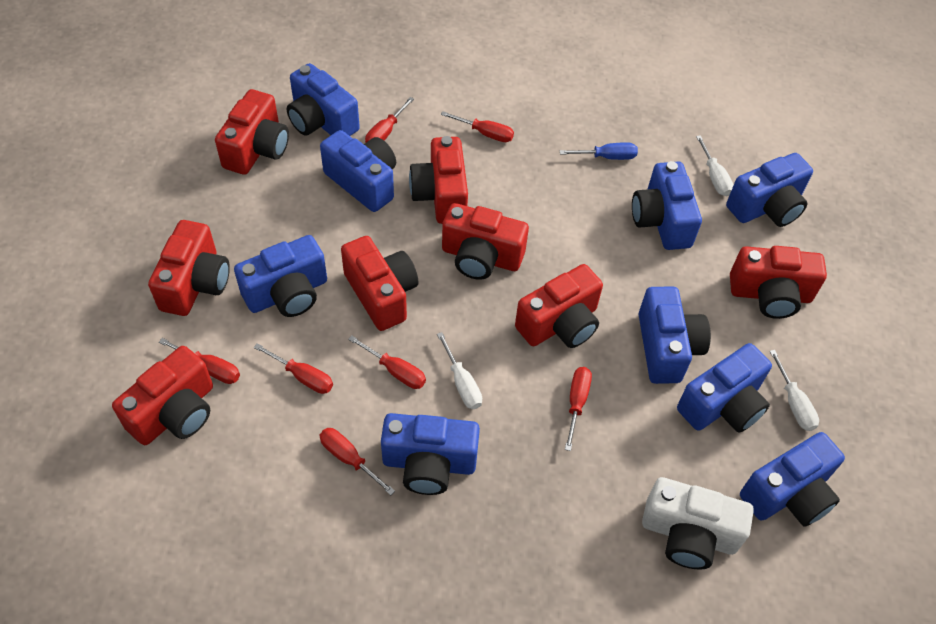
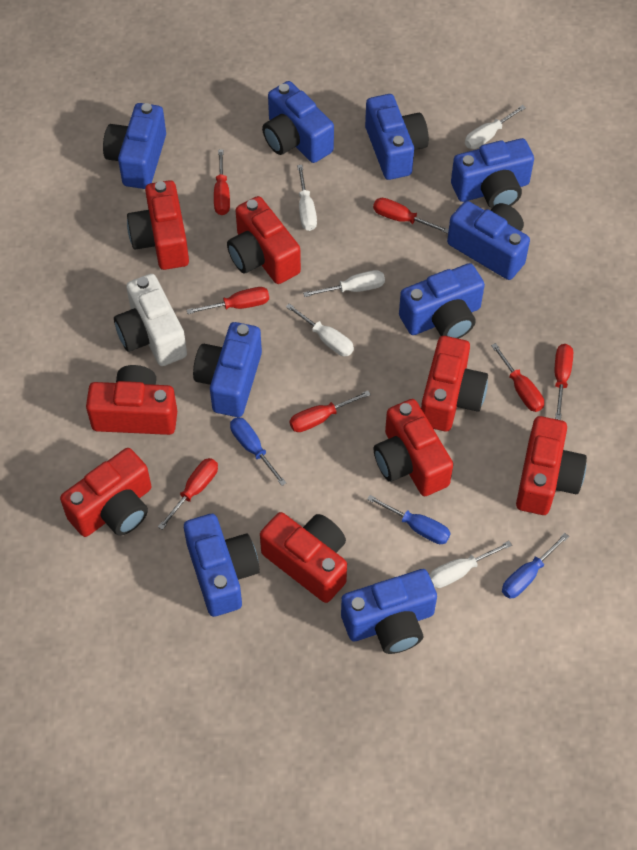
blue screwdriver: 1 -> 3
white screwdriver: 3 -> 5

